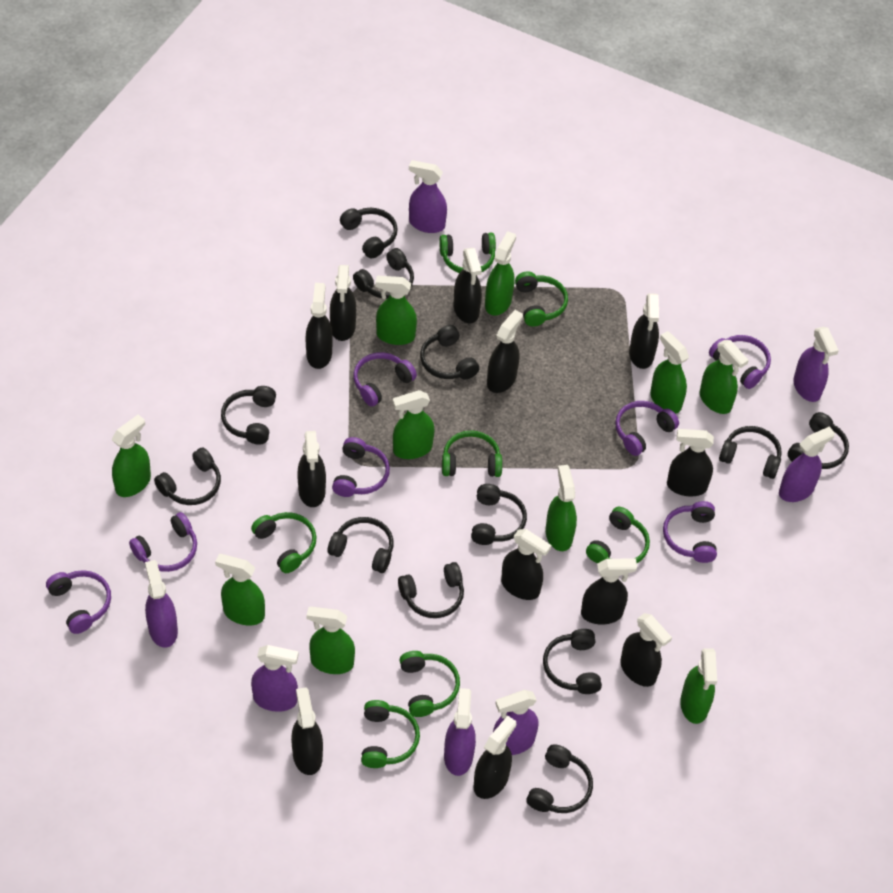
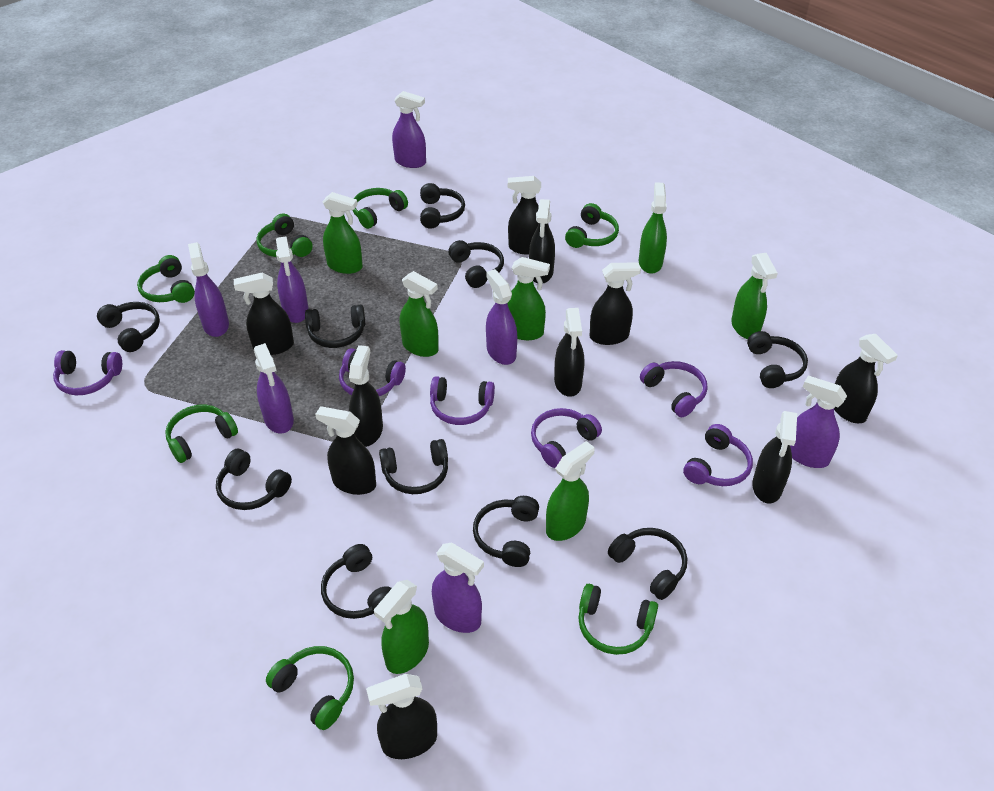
black headphones: 12 -> 10
black spray bottle: 12 -> 10
green spray bottle: 10 -> 7
purple headphones: 7 -> 6

